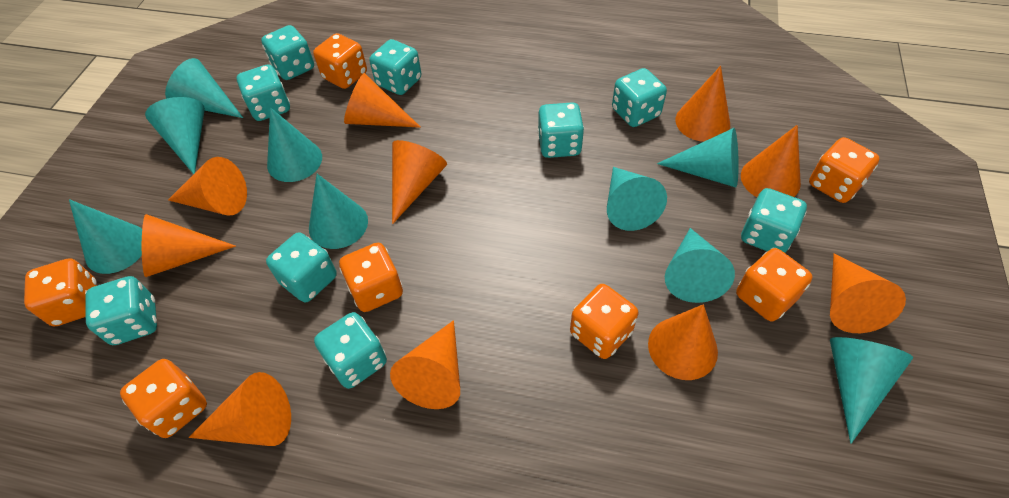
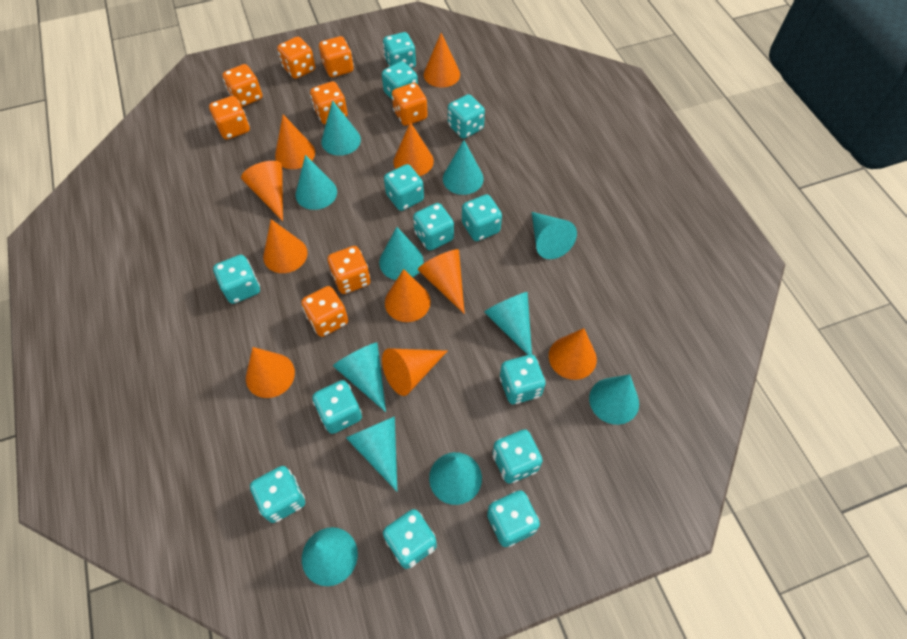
orange dice: 7 -> 8
turquoise cone: 9 -> 11
turquoise dice: 9 -> 13

